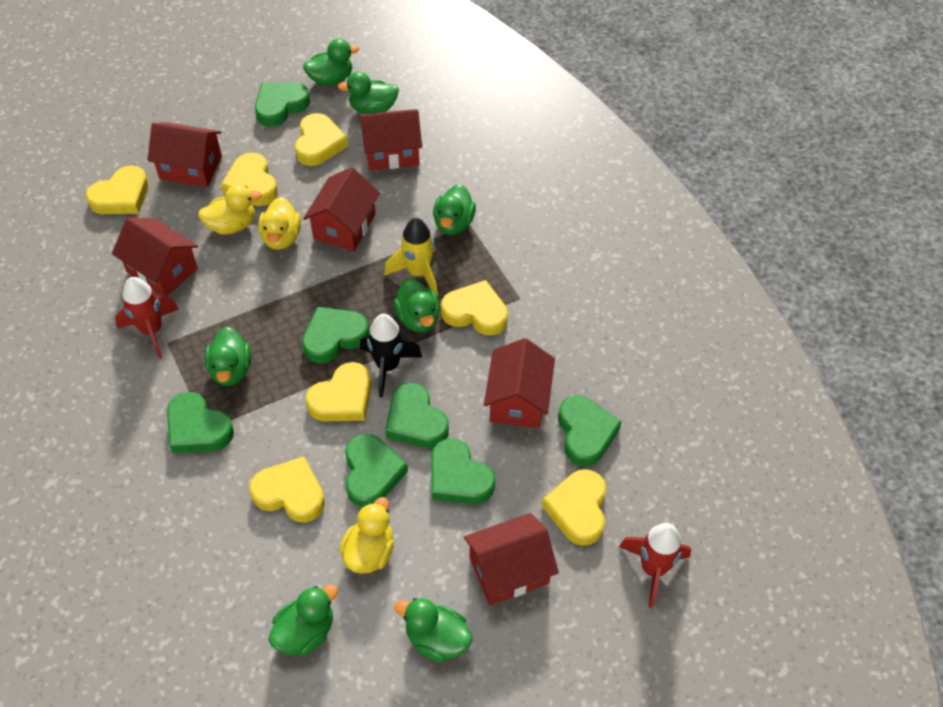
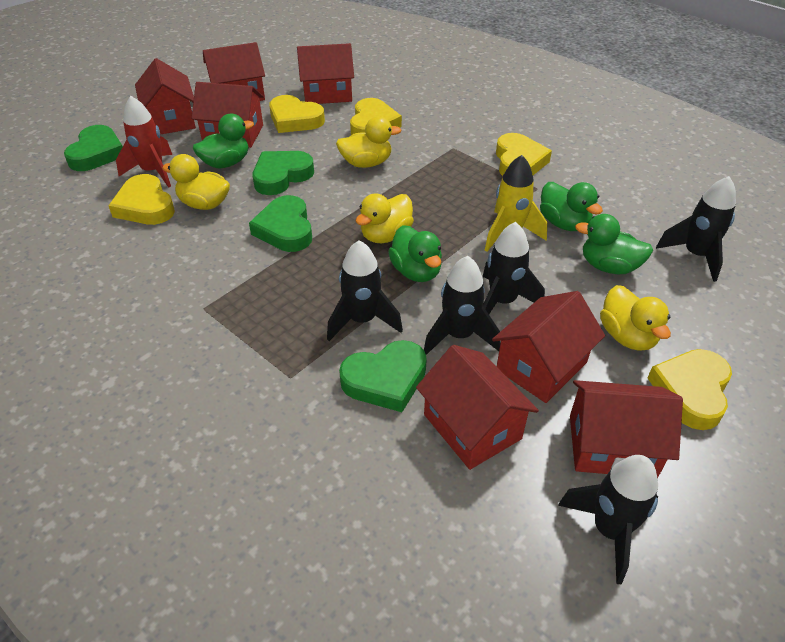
black rocket: 1 -> 5
green duck: 7 -> 4
green heart: 7 -> 4
red house: 6 -> 7
red rocket: 2 -> 1
yellow duck: 3 -> 4
yellow heart: 7 -> 5

